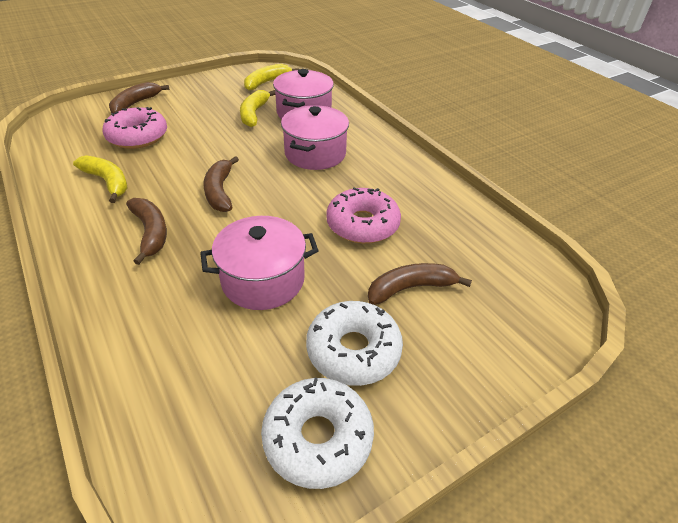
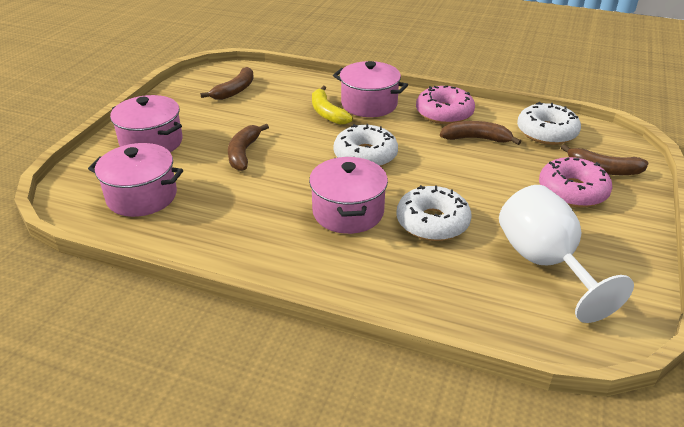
pink pot: 3 -> 4
white donut: 2 -> 3
white goblet: 0 -> 1
yellow banana: 3 -> 1

